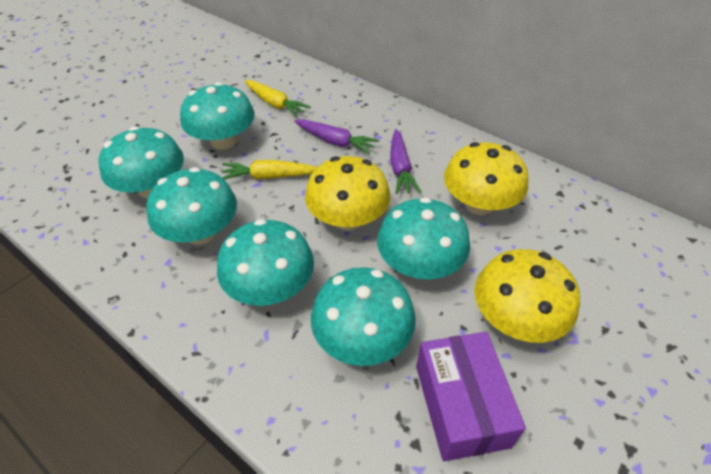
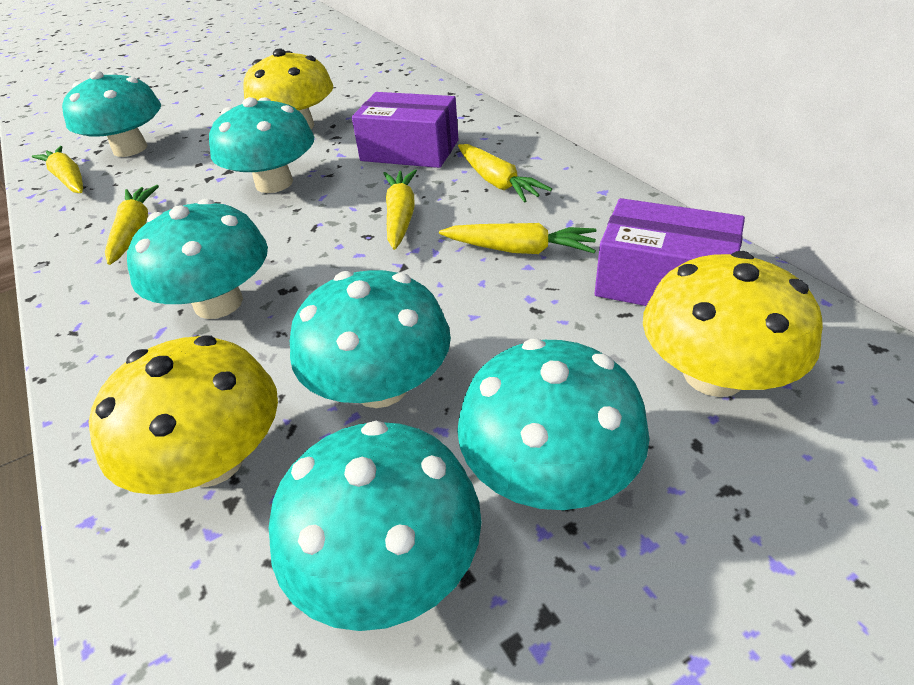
purple box: 1 -> 2
purple carrot: 2 -> 0
yellow carrot: 2 -> 5

